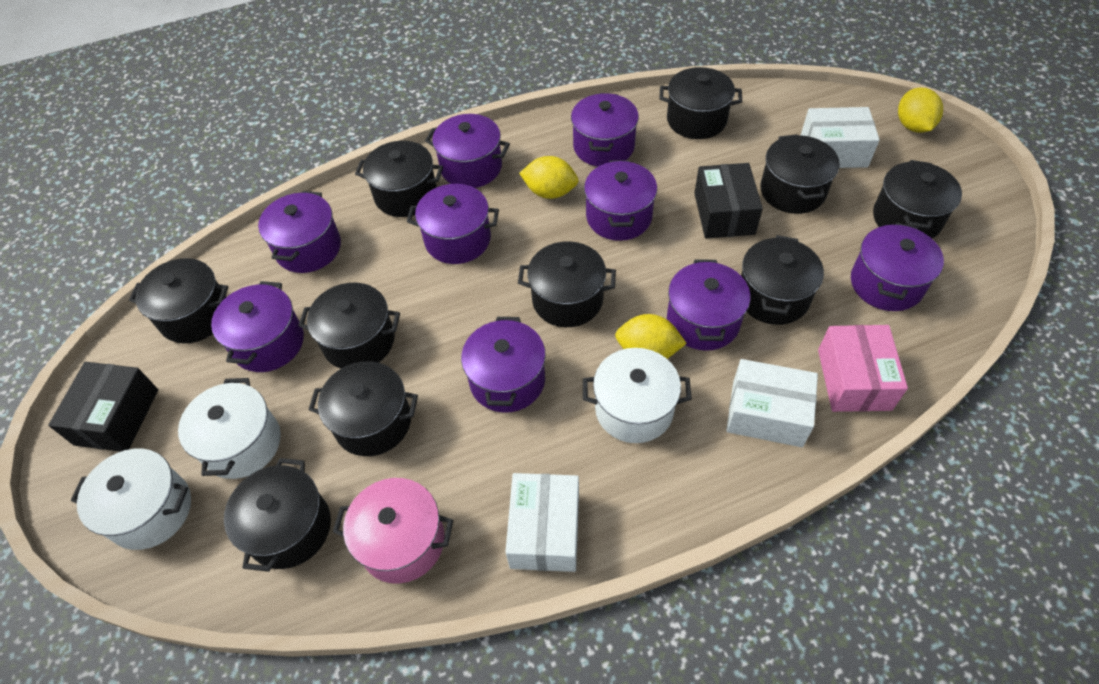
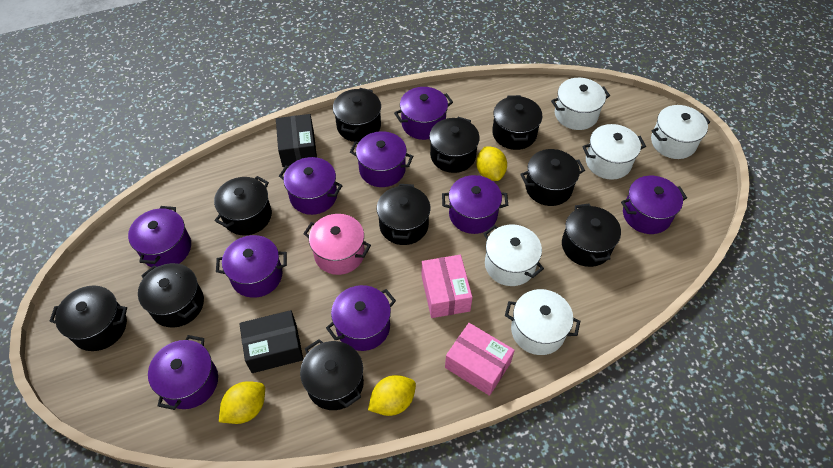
pink box: 1 -> 2
white box: 3 -> 0
white pot: 3 -> 5

